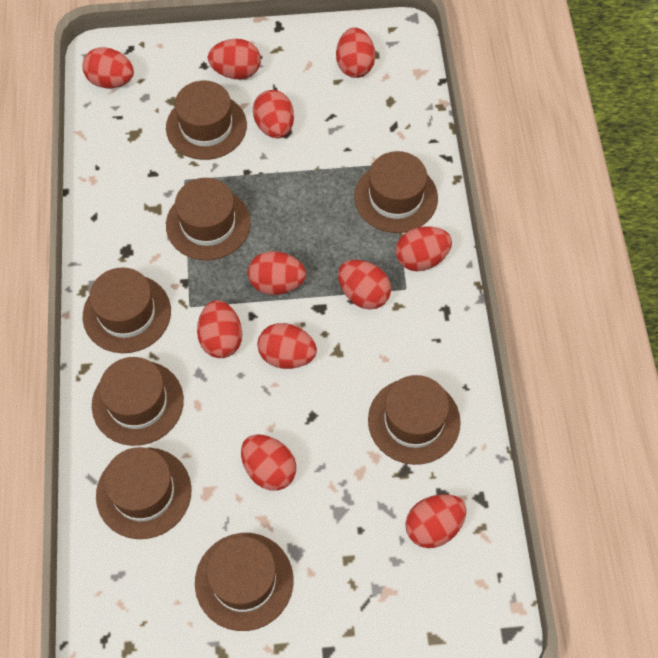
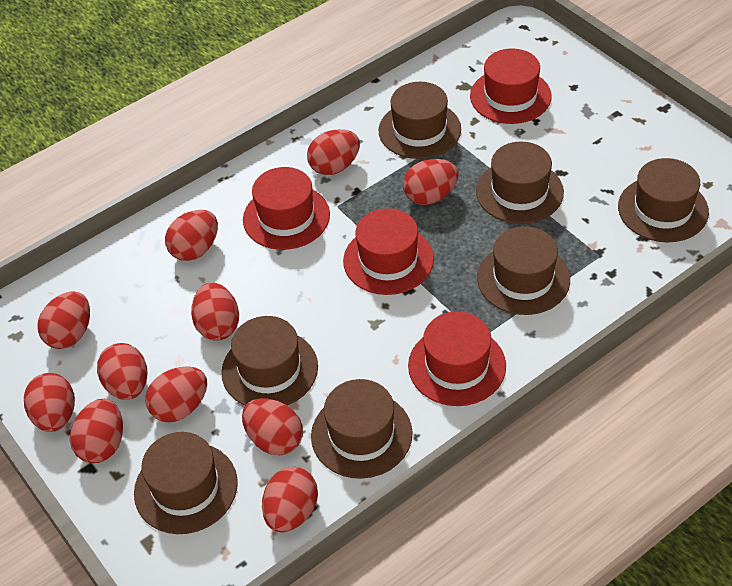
brown hat: 8 -> 7
red hat: 0 -> 4

